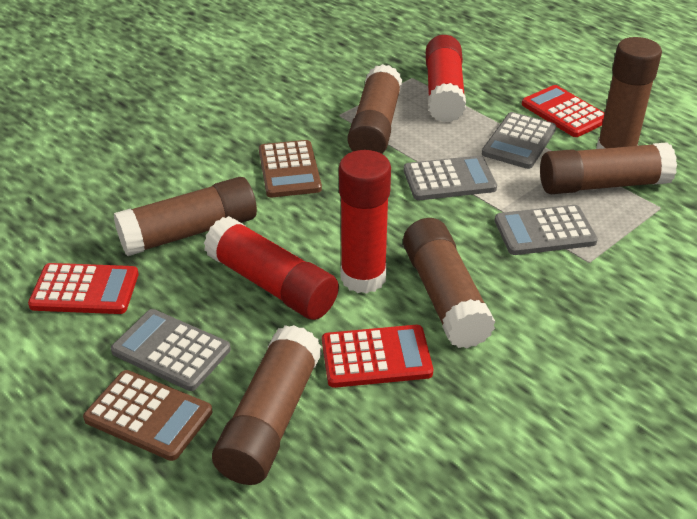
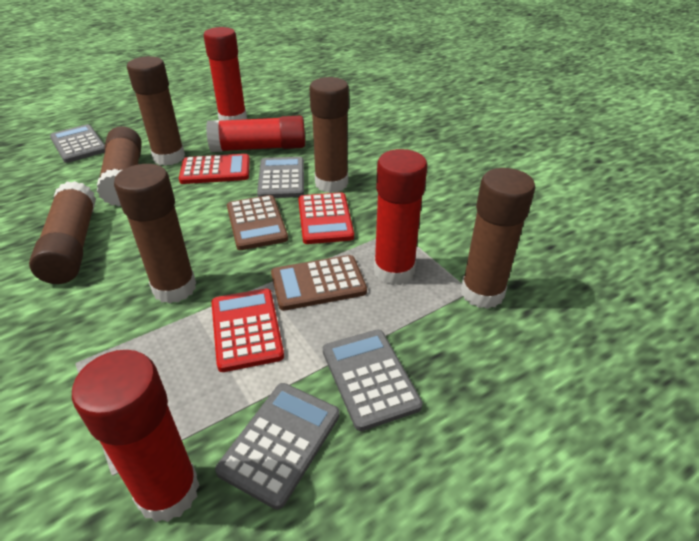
red glue stick: 3 -> 4

